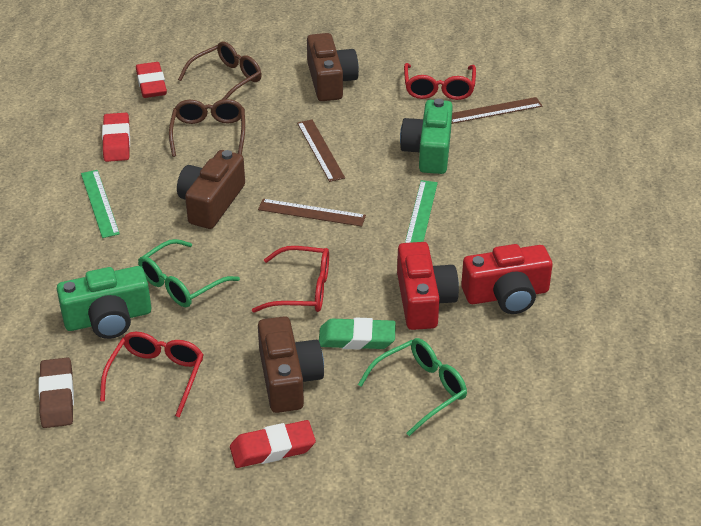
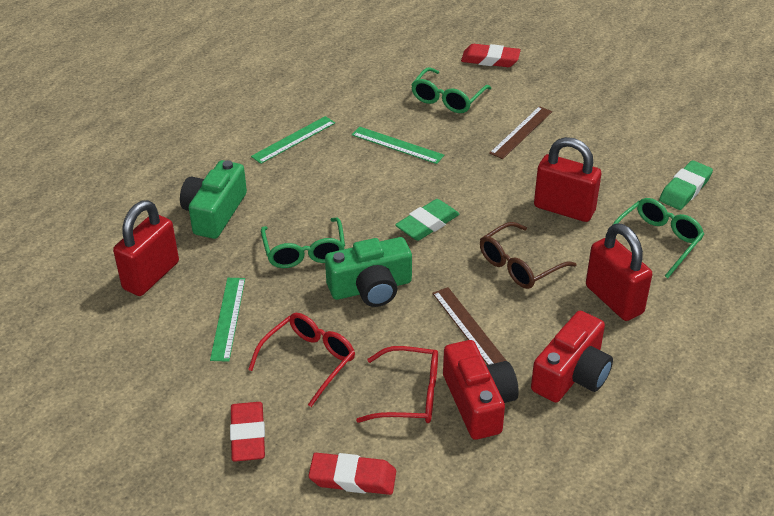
brown camera: 3 -> 0
brown eraser: 1 -> 0
brown glasses: 2 -> 1
brown ruler: 3 -> 2
green eraser: 1 -> 2
green glasses: 2 -> 3
green ruler: 2 -> 3
red glasses: 3 -> 2
red padlock: 0 -> 3

